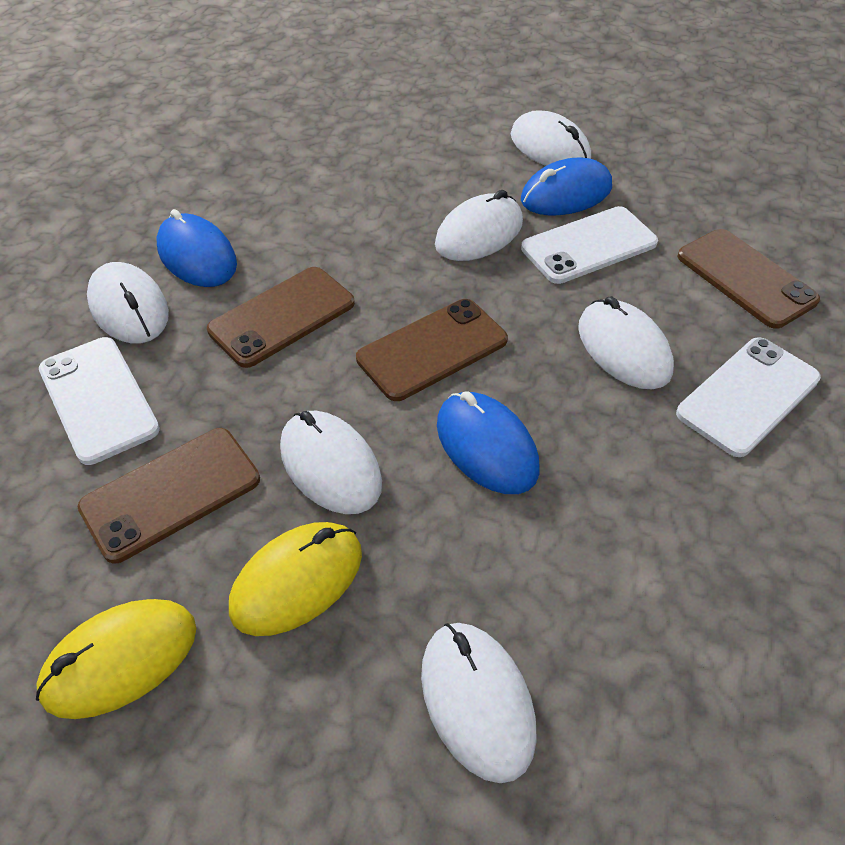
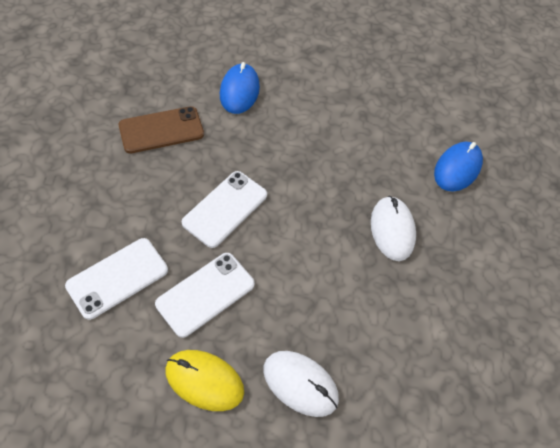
blue mouse: 3 -> 2
brown phone: 4 -> 1
white mouse: 6 -> 2
yellow mouse: 2 -> 1

